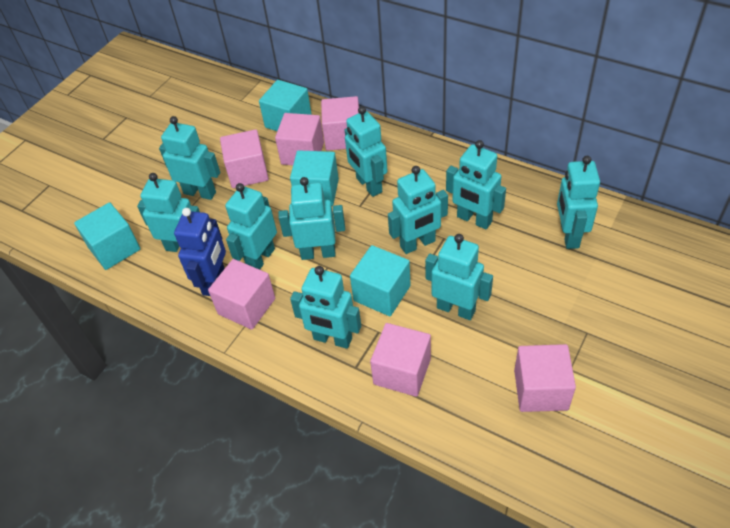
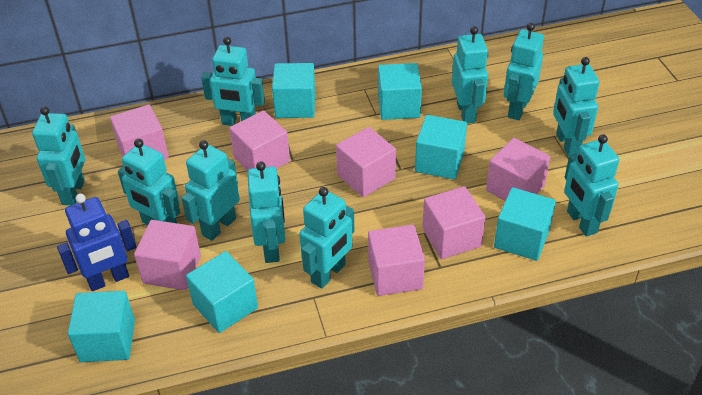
pink cube: 6 -> 7
turquoise cube: 4 -> 6

